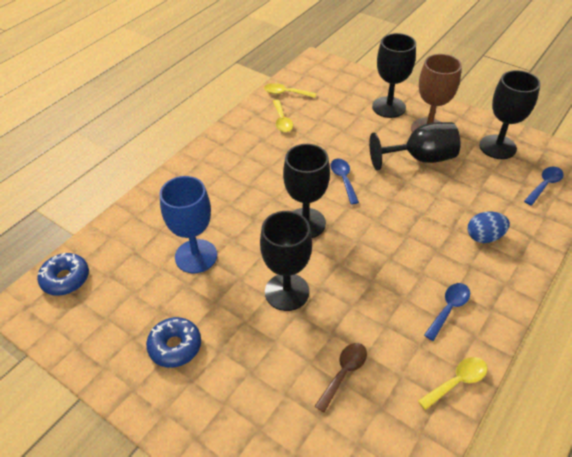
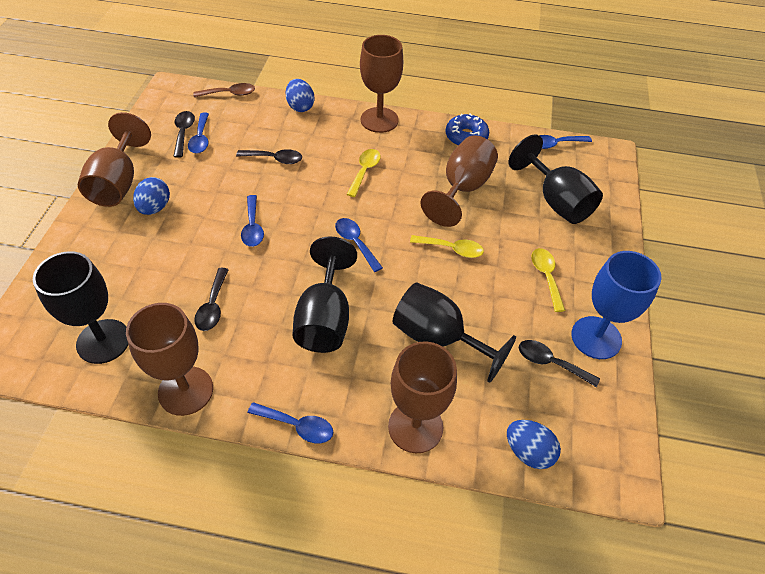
black goblet: 5 -> 4
black spoon: 0 -> 4
blue donut: 2 -> 1
blue egg: 1 -> 3
blue spoon: 3 -> 5
brown goblet: 1 -> 5

